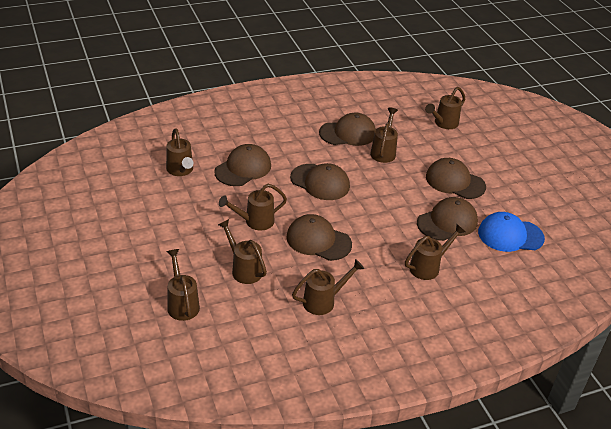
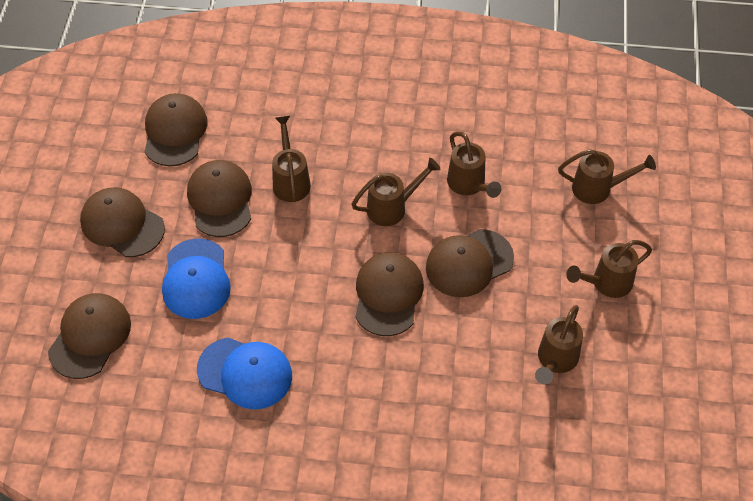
blue cap: 1 -> 2
brown watering can: 8 -> 6

